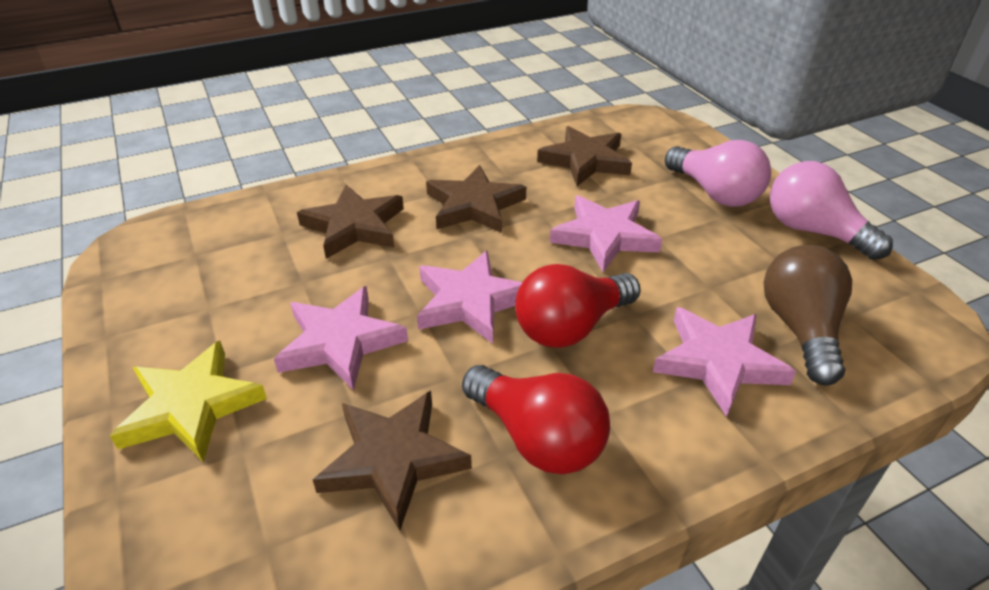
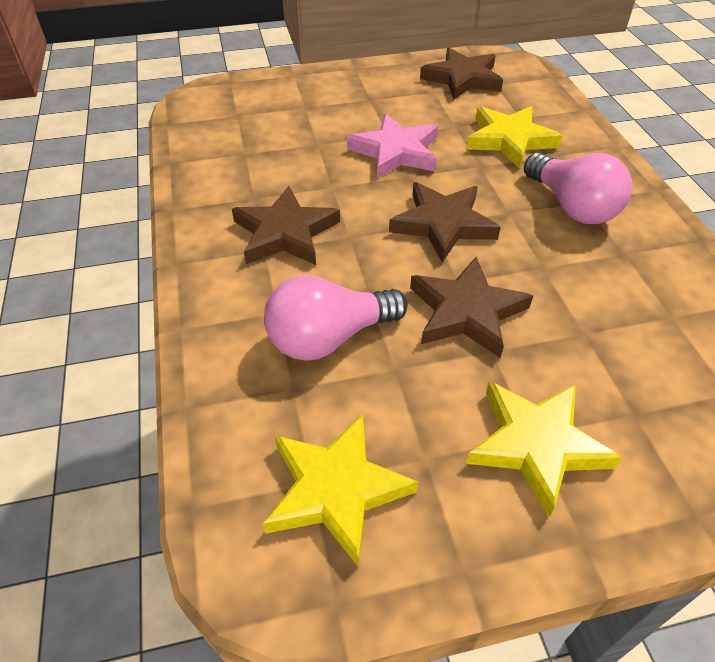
brown light bulb: 1 -> 0
pink star: 4 -> 1
red light bulb: 2 -> 0
yellow star: 1 -> 3

